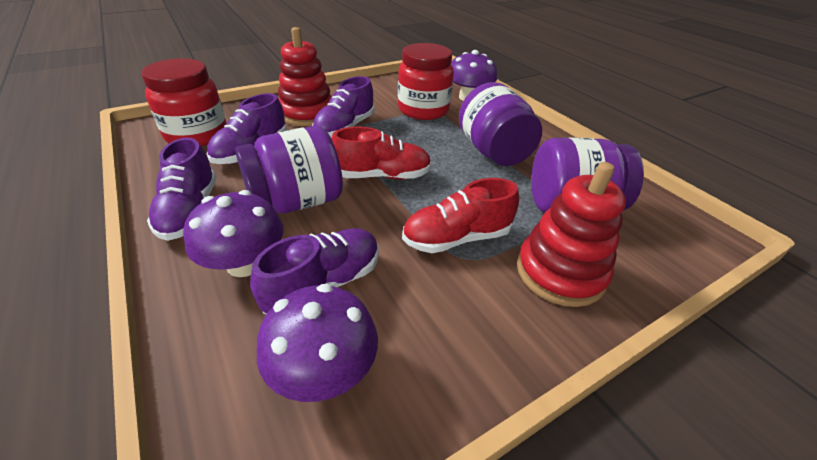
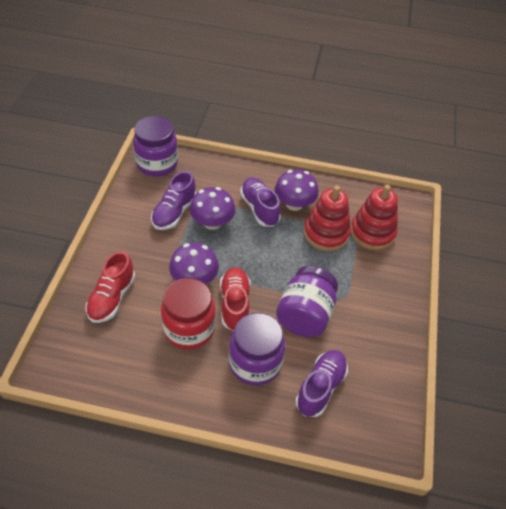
purple shoe: 4 -> 3
red jar: 2 -> 1

